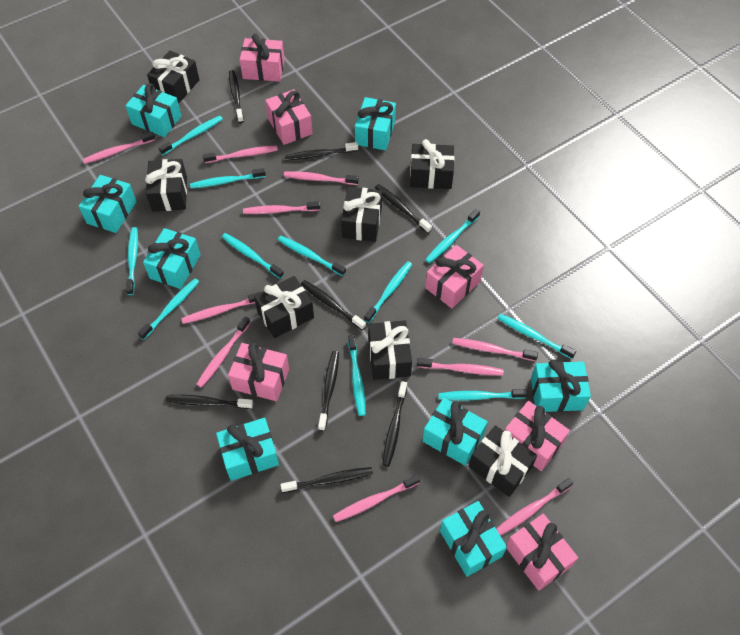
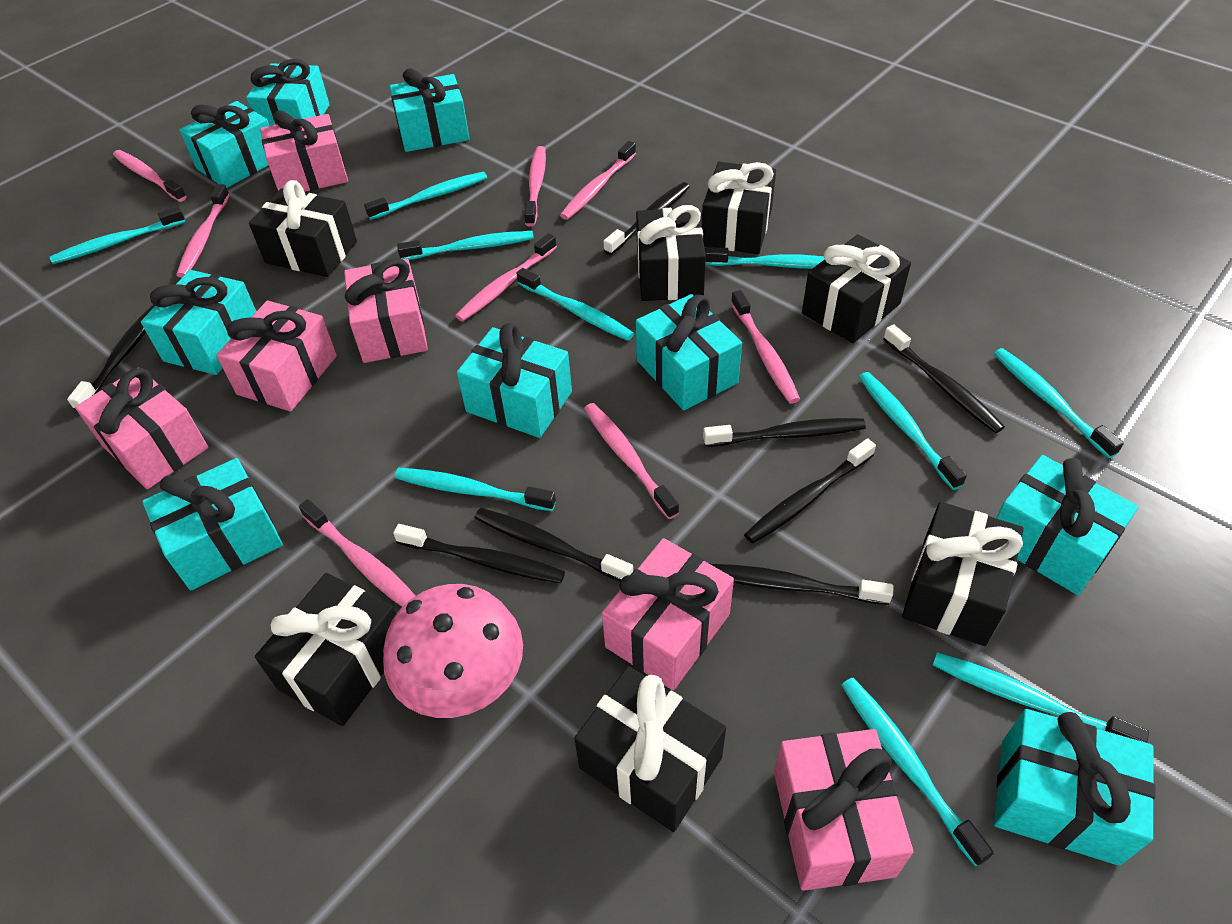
pink mushroom: 0 -> 1
pink toothbrush: 10 -> 8
turquoise gift: 8 -> 9
turquoise toothbrush: 11 -> 10

